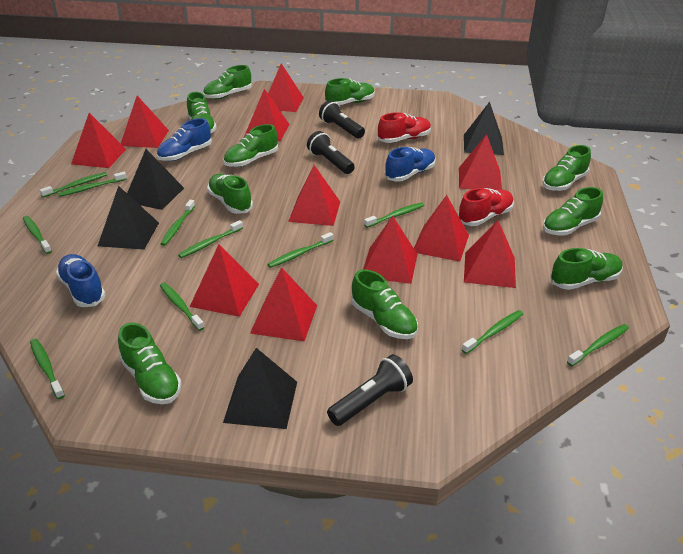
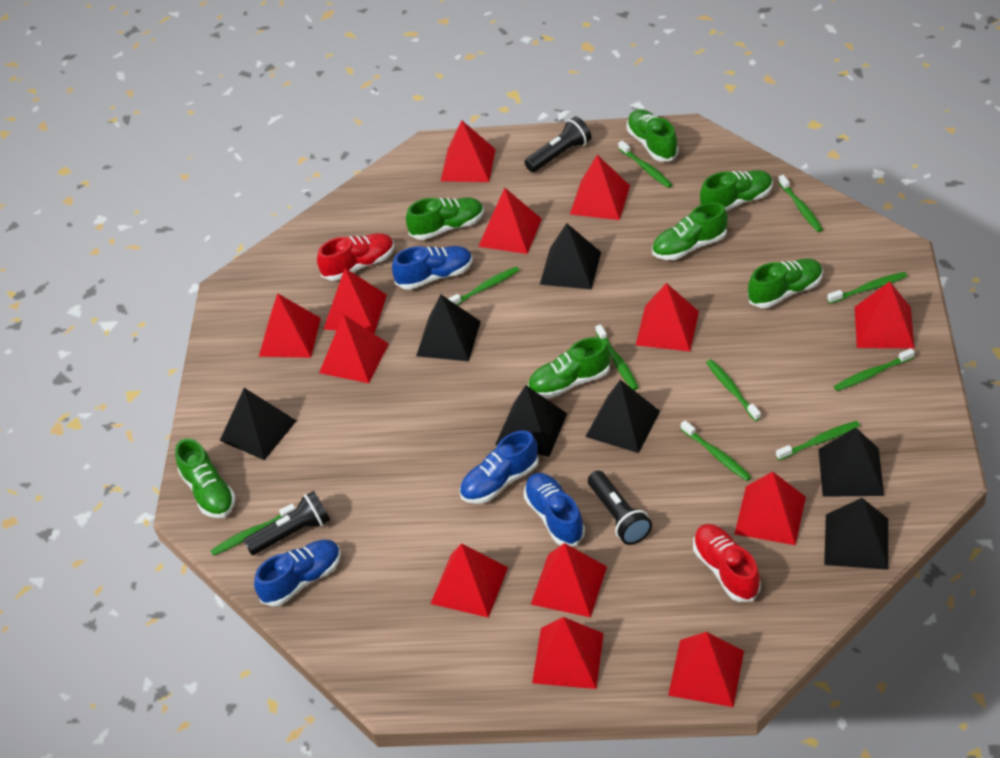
black pyramid: 4 -> 7
blue shoe: 3 -> 4
green shoe: 10 -> 7
green toothbrush: 11 -> 10
red pyramid: 11 -> 13

